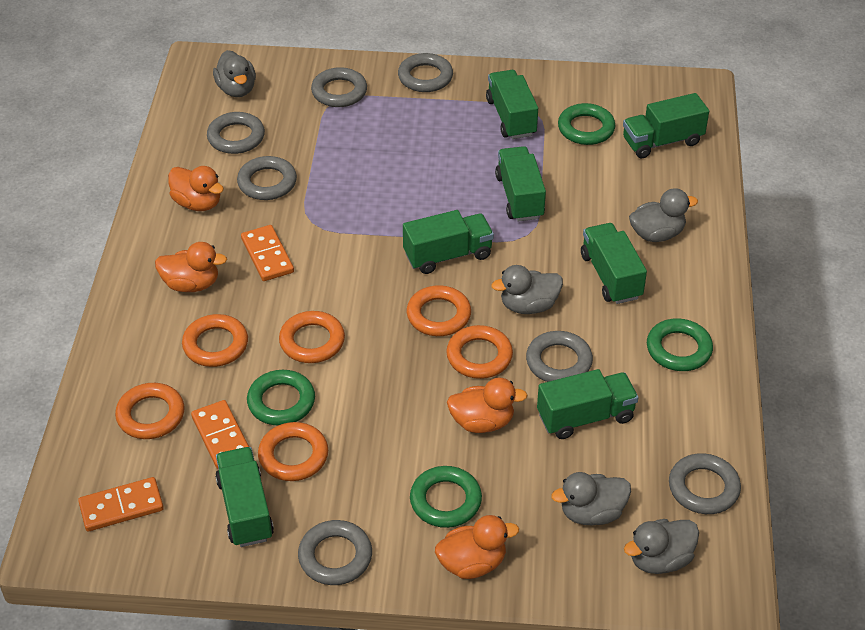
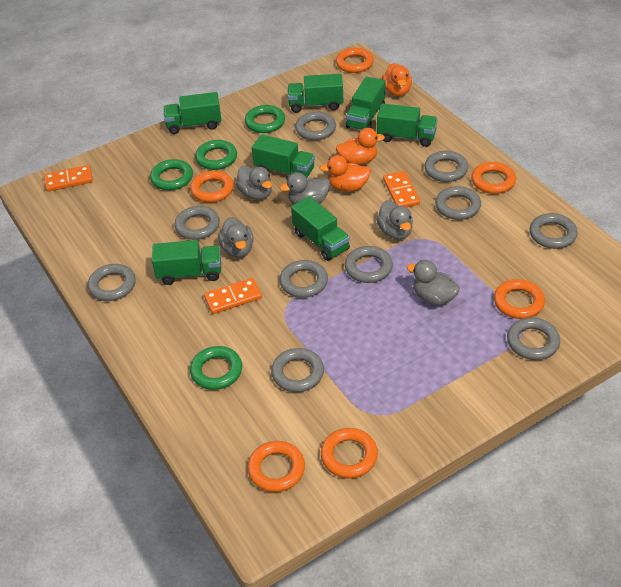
grey ring: 7 -> 10
orange duck: 4 -> 3

